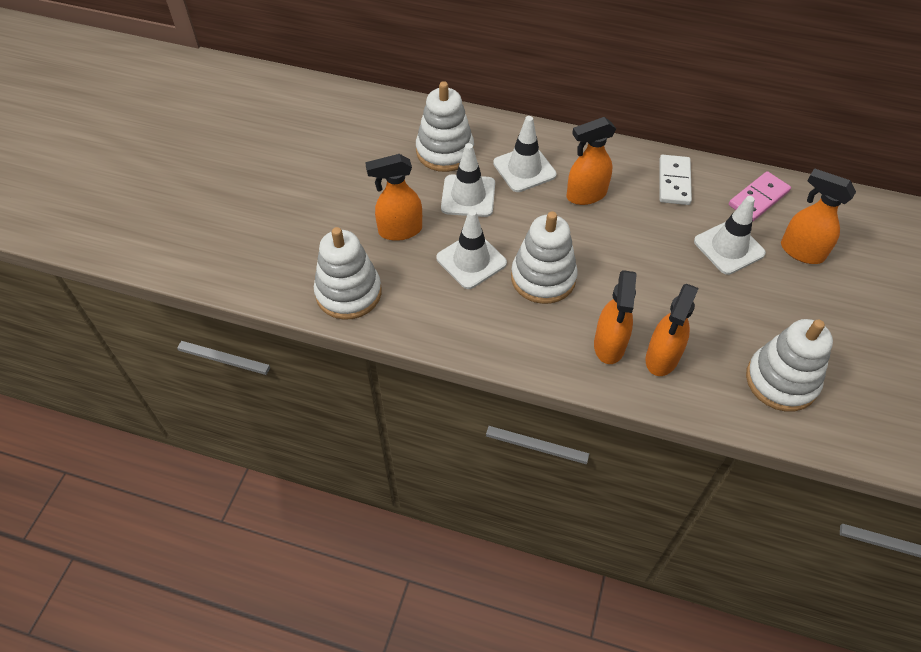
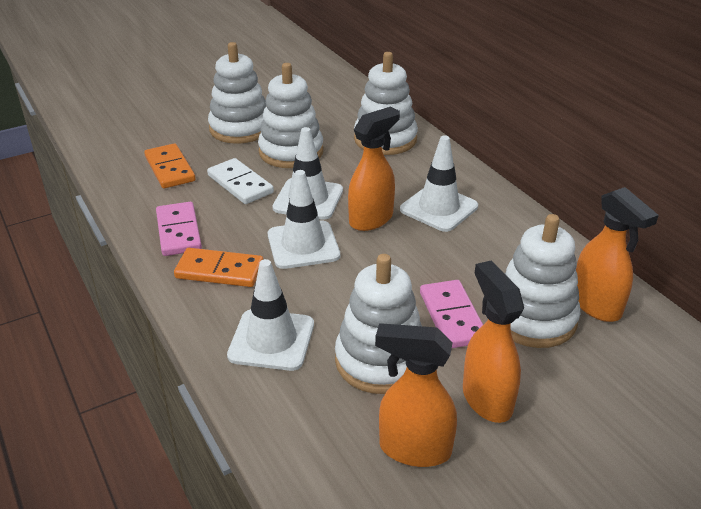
orange domino: 0 -> 2
orange spray bottle: 5 -> 4
pink domino: 1 -> 2
white stacking toy: 4 -> 5

